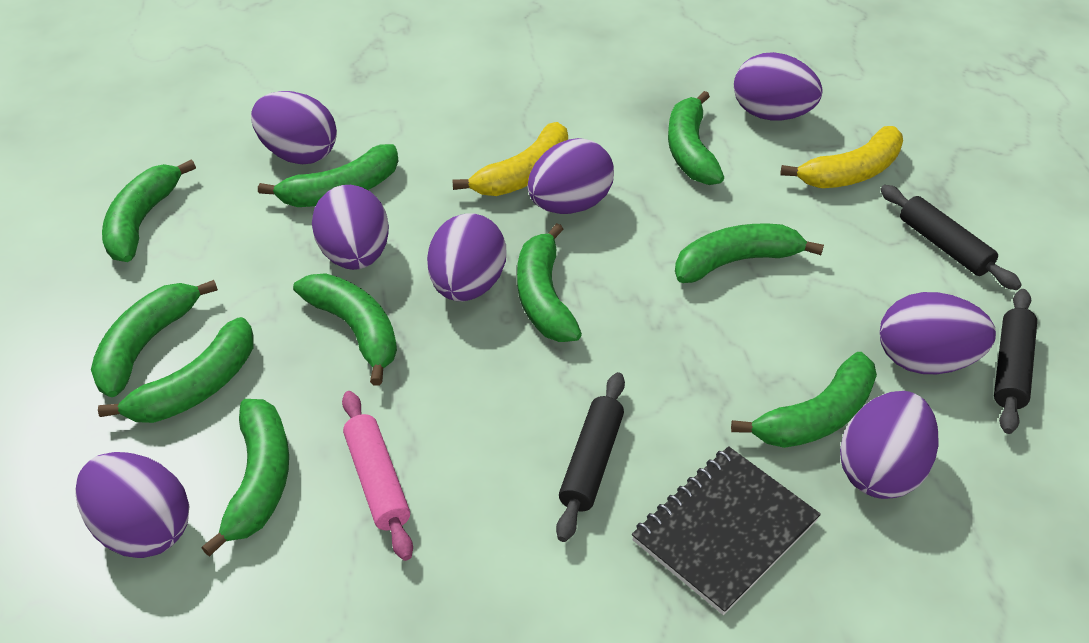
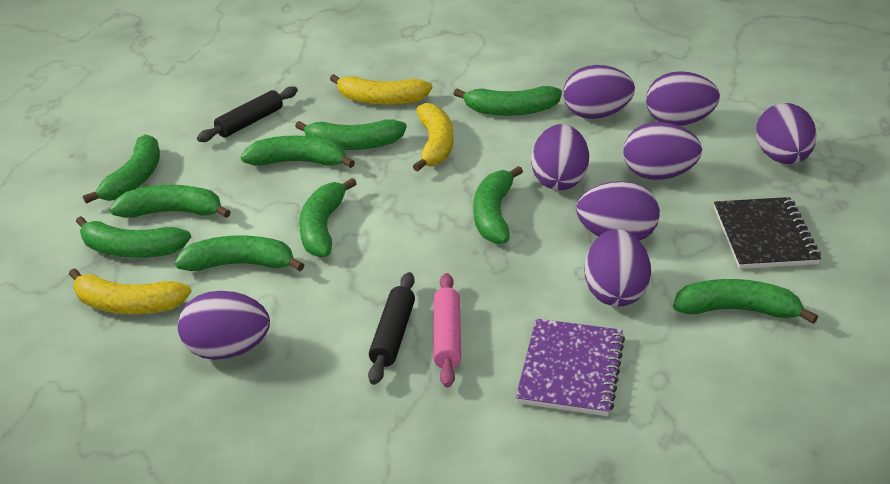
black rolling pin: 3 -> 2
purple notebook: 0 -> 1
yellow banana: 2 -> 3

